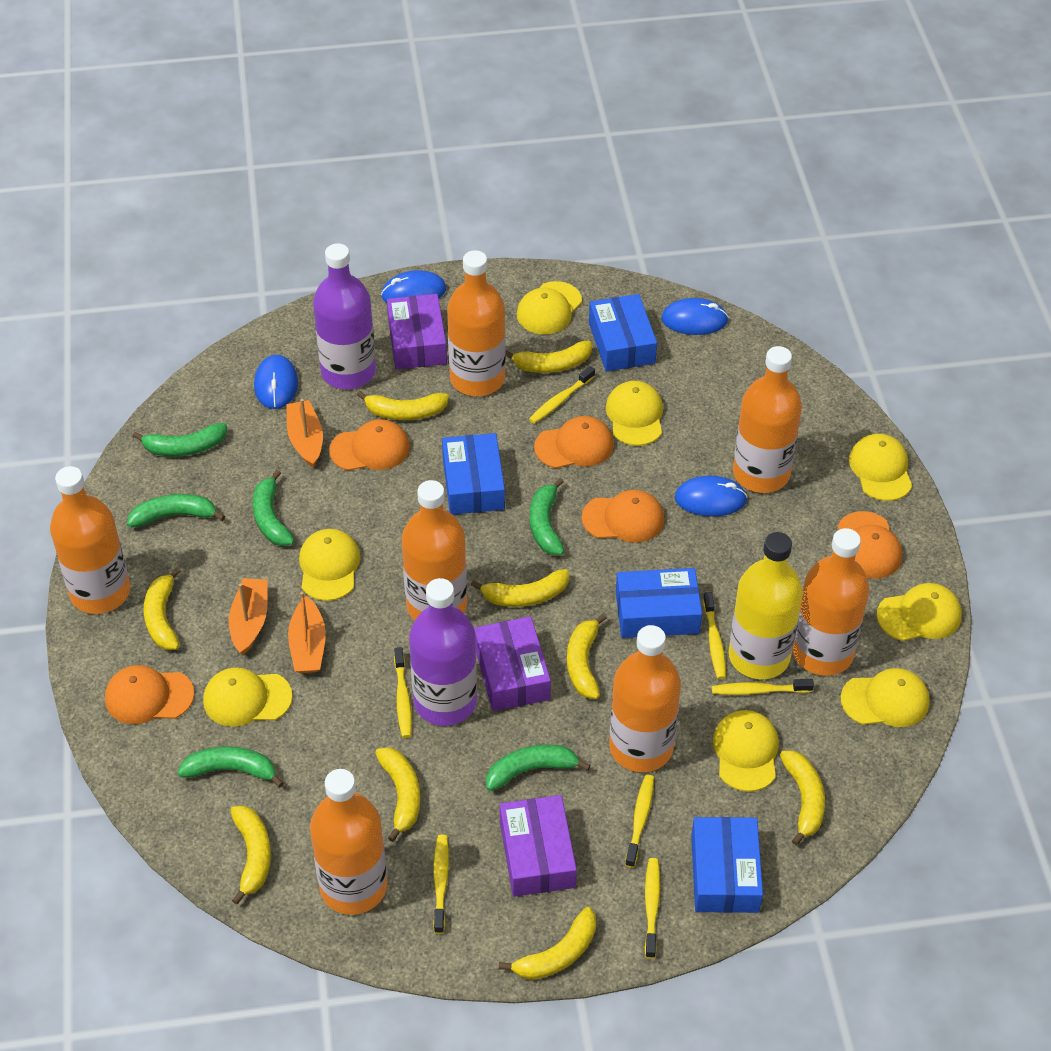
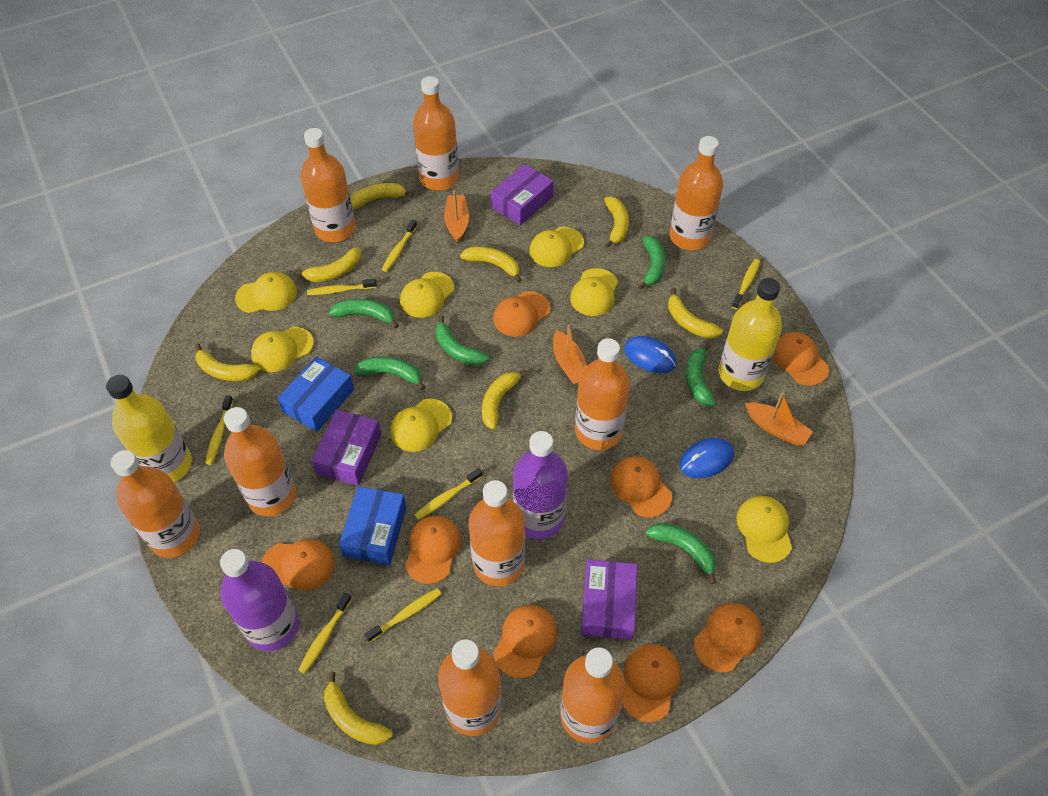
blue box: 4 -> 2
blue mouse: 4 -> 2
orange bottle: 7 -> 9
orange cap: 5 -> 8
yellow banana: 9 -> 8
yellow bottle: 1 -> 2
yellow cap: 8 -> 7

